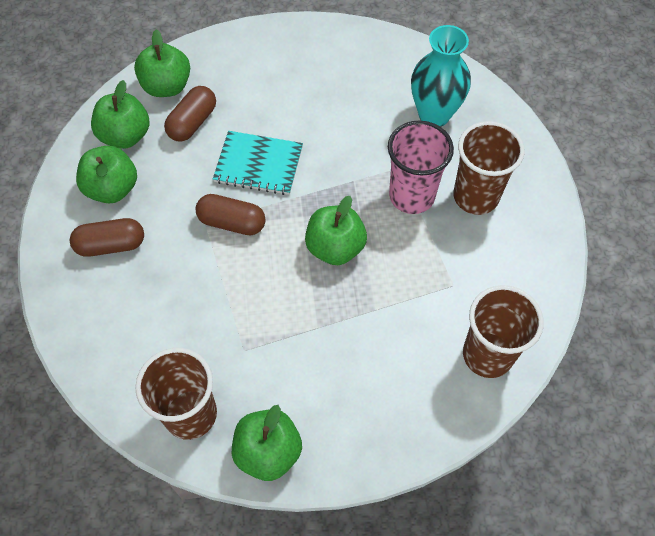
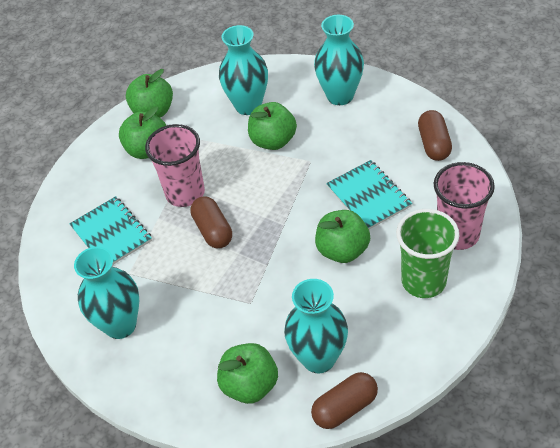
brown cup: 3 -> 0
green cup: 0 -> 1
pink cup: 1 -> 2
turquoise notebook: 1 -> 2
turquoise vase: 1 -> 4

